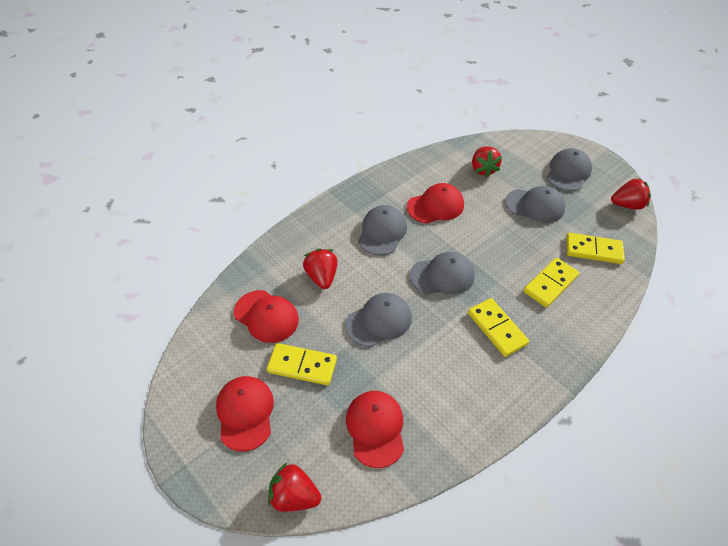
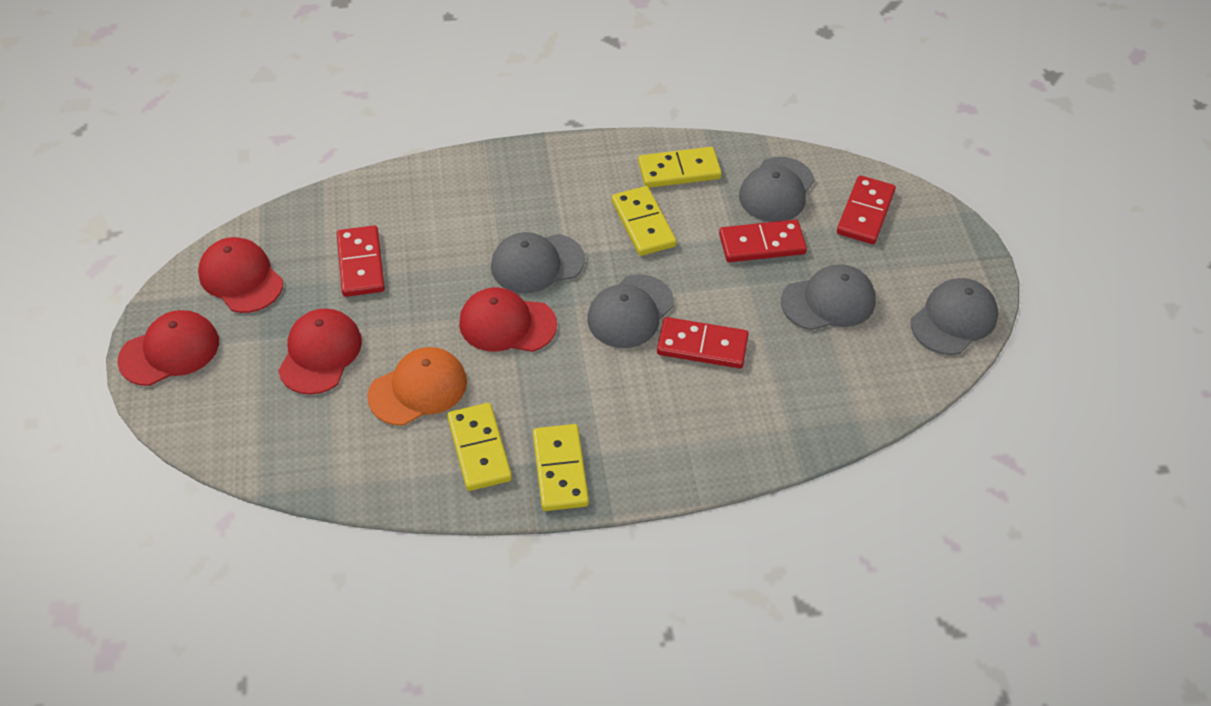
orange cap: 0 -> 1
red domino: 0 -> 4
red strawberry: 4 -> 0

